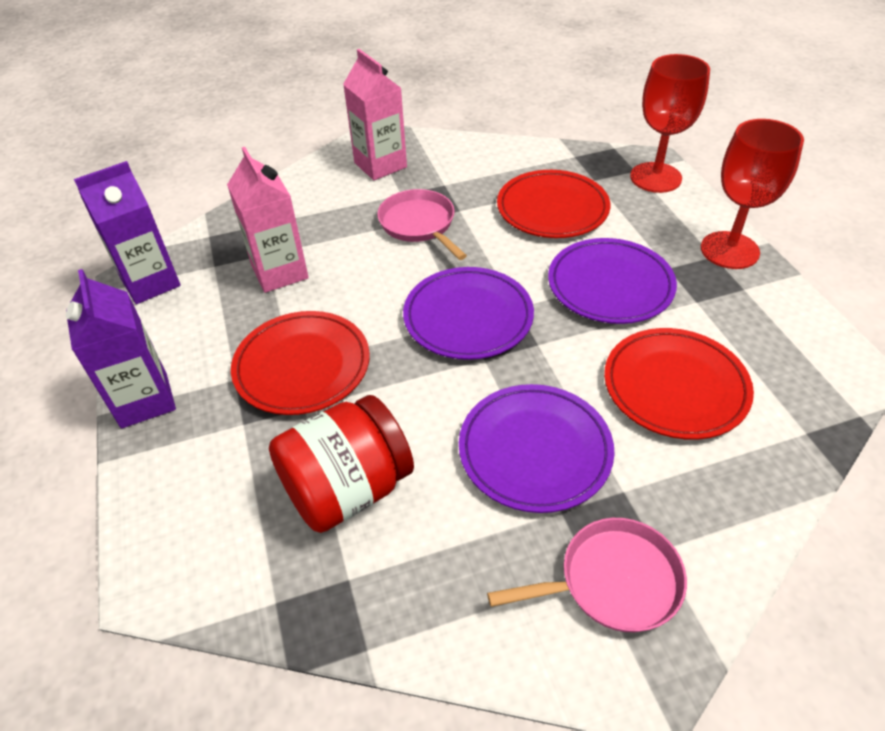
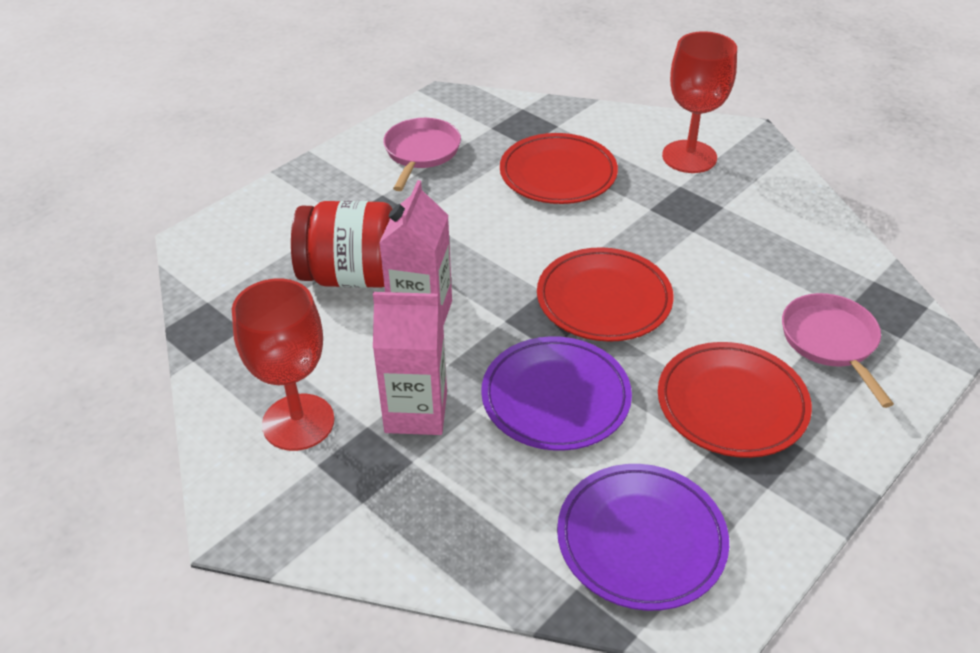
purple carton: 2 -> 0
purple plate: 3 -> 2

